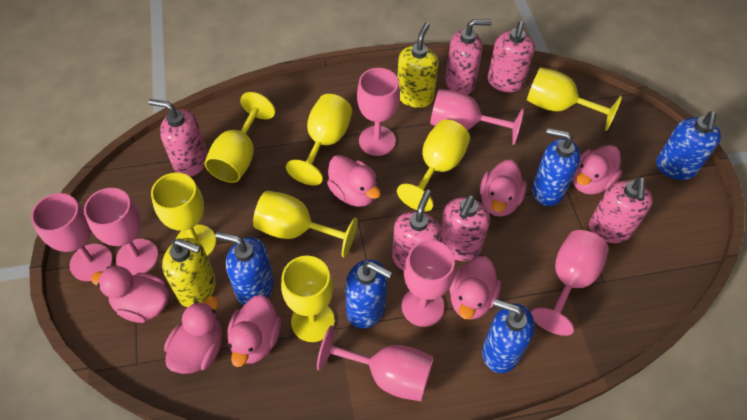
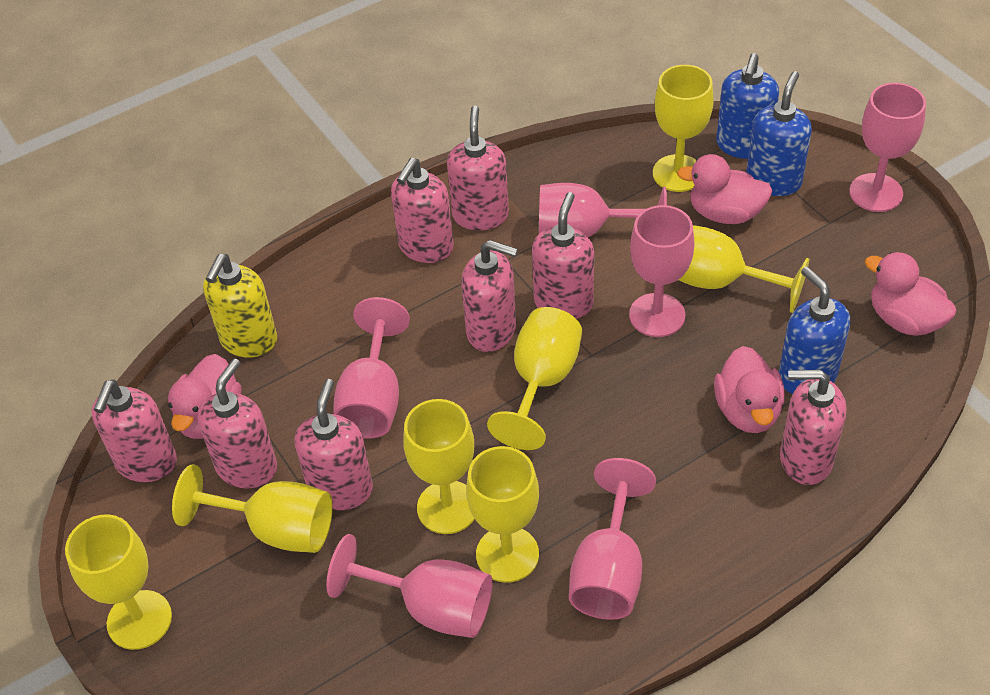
blue soap dispenser: 5 -> 3
pink duck: 7 -> 4
pink goblet: 7 -> 6
pink soap dispenser: 6 -> 8
yellow soap dispenser: 2 -> 1

